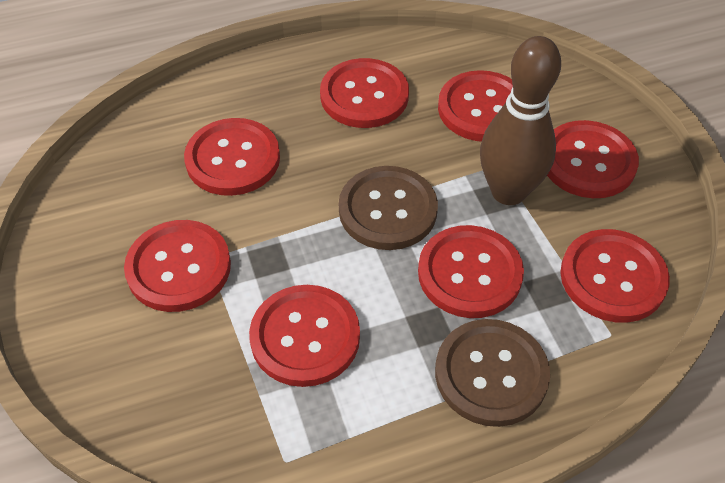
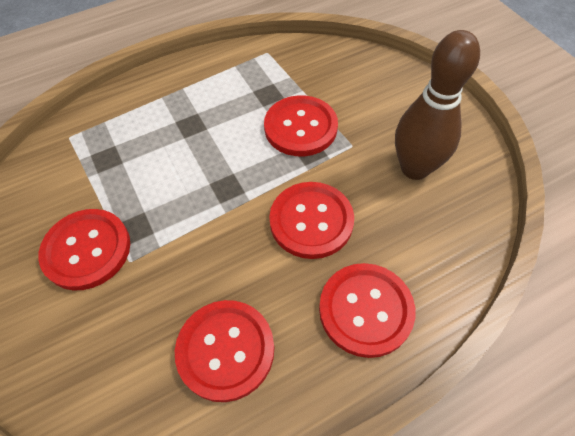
brown button: 2 -> 0
red button: 8 -> 5

